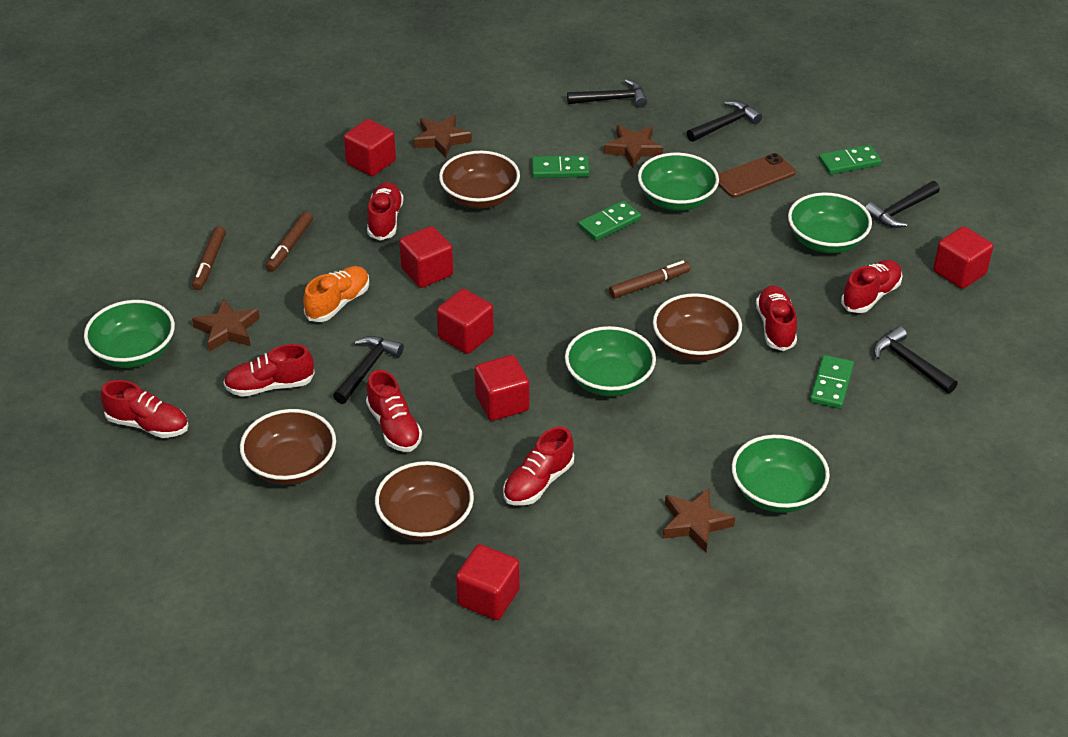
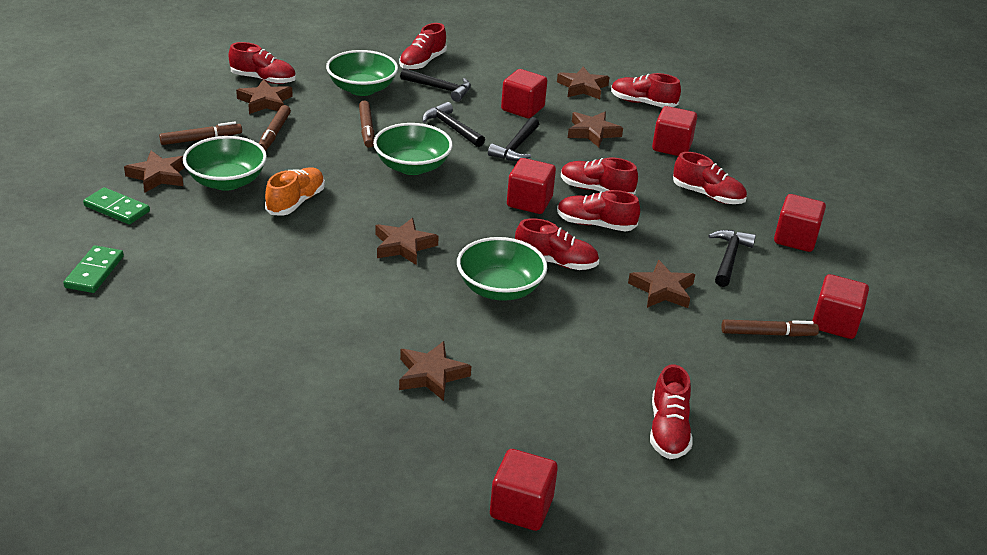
black hammer: 5 -> 4
brown bowl: 4 -> 0
brown marker: 3 -> 4
brown phone: 1 -> 0
brown star: 4 -> 7
green bowl: 5 -> 4
green domino: 4 -> 2
red shoe: 7 -> 8

